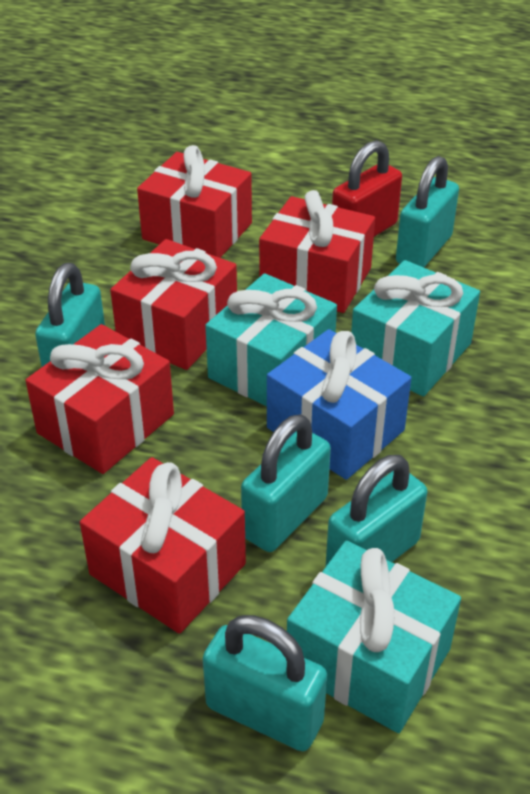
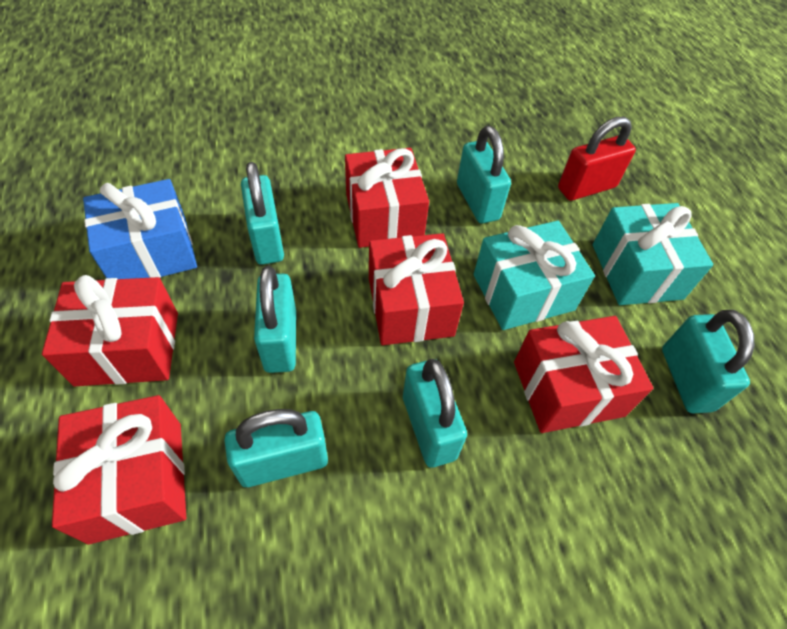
turquoise gift: 3 -> 2
turquoise padlock: 5 -> 6

